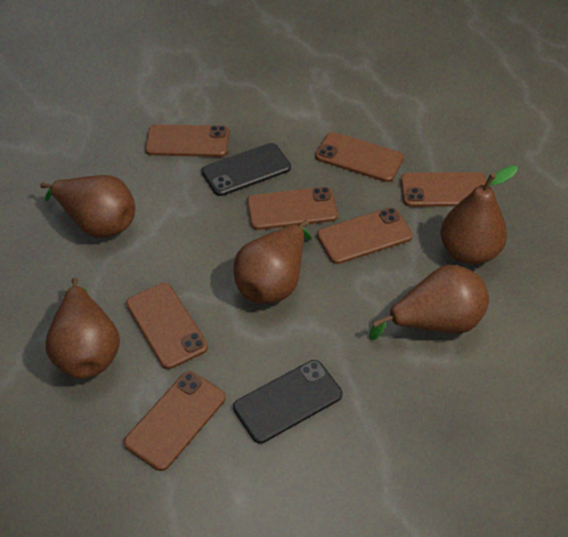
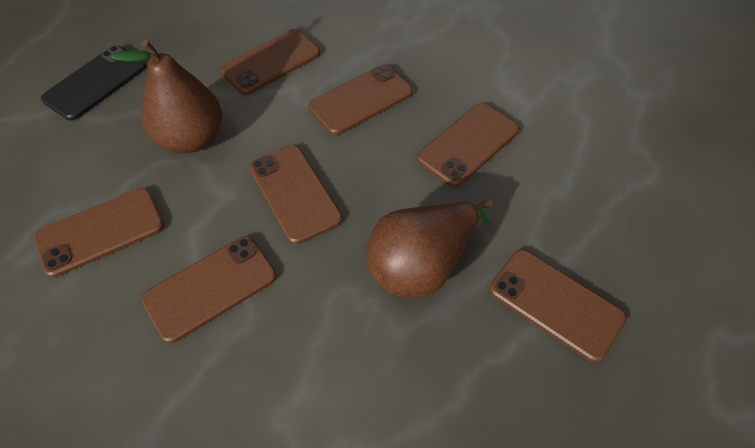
black phone: 2 -> 1
brown pear: 5 -> 2

